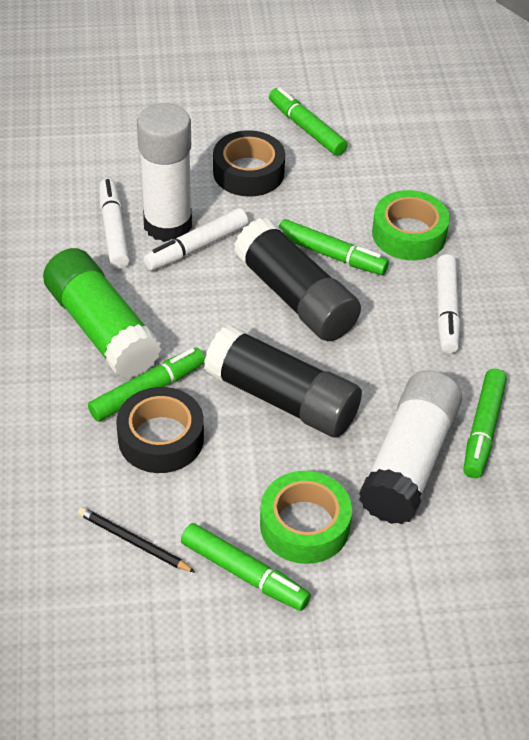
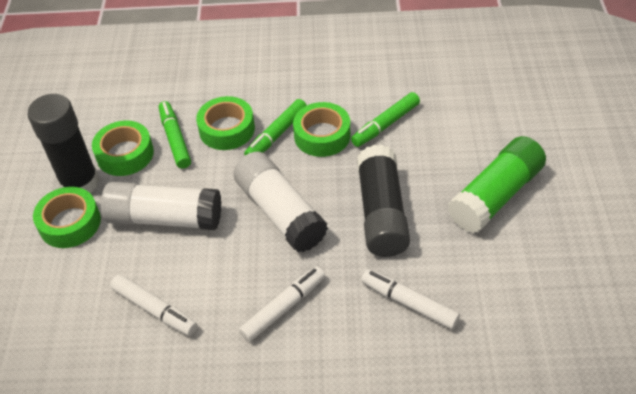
black pencil: 1 -> 0
black tape: 2 -> 0
green marker: 5 -> 3
green tape: 2 -> 4

